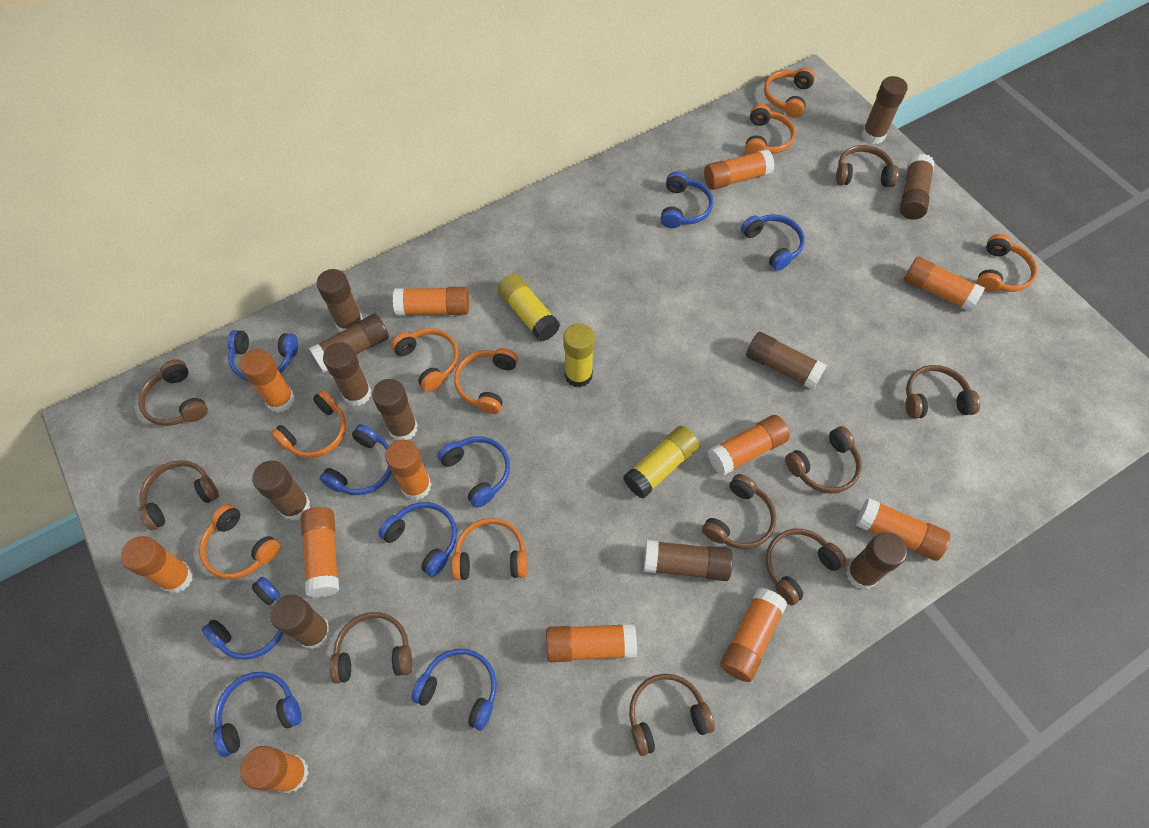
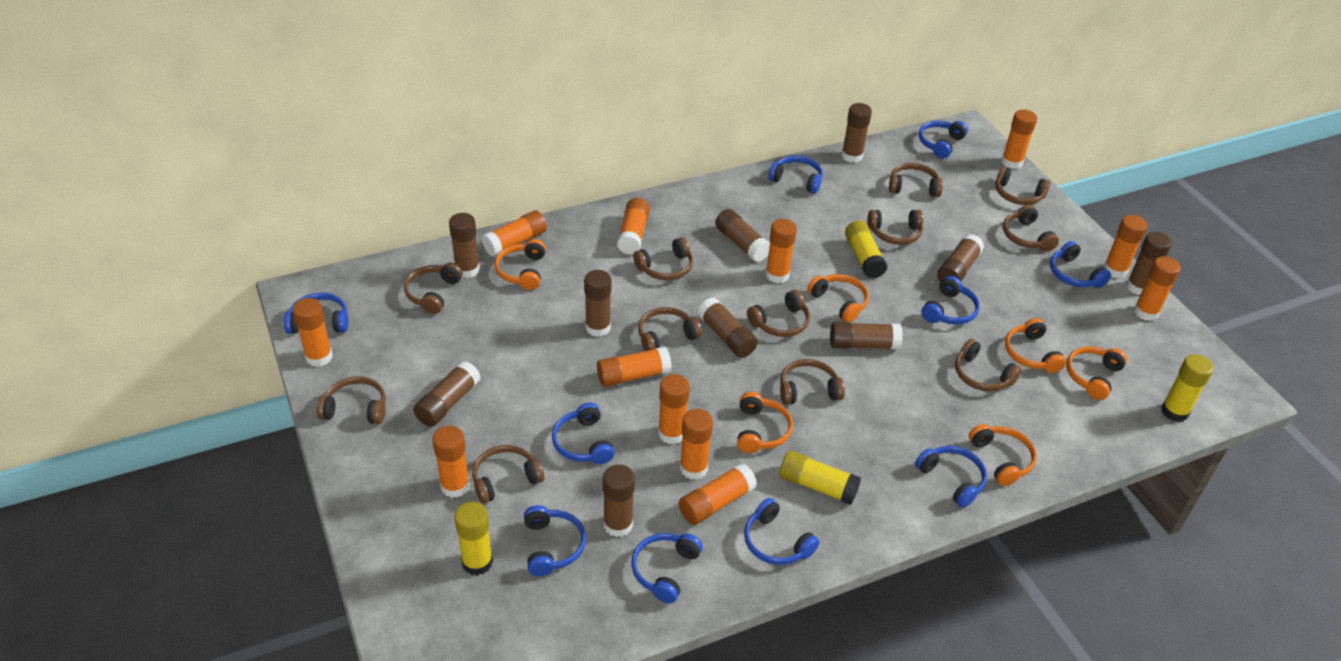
blue headphones: 9 -> 10
brown glue stick: 11 -> 10
brown headphones: 9 -> 12
orange headphones: 8 -> 6
yellow glue stick: 3 -> 4

